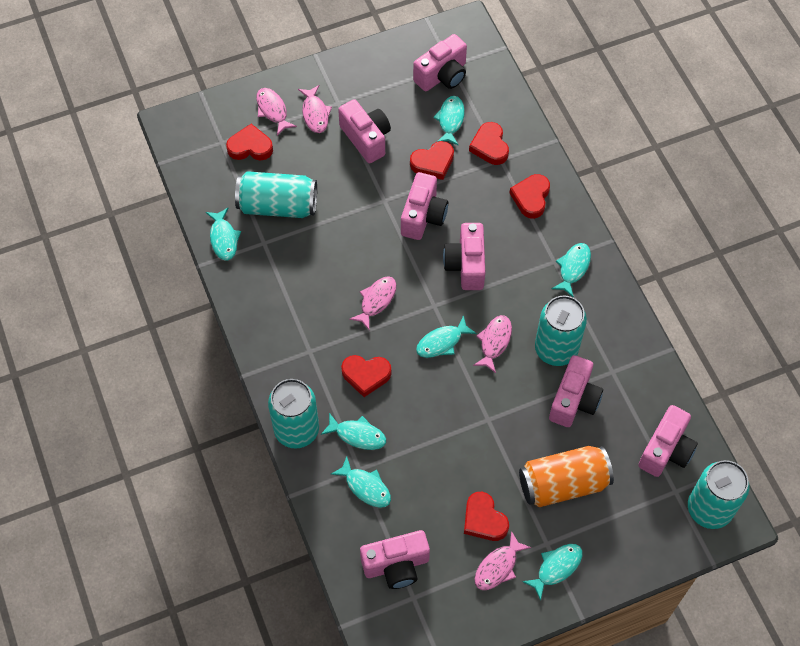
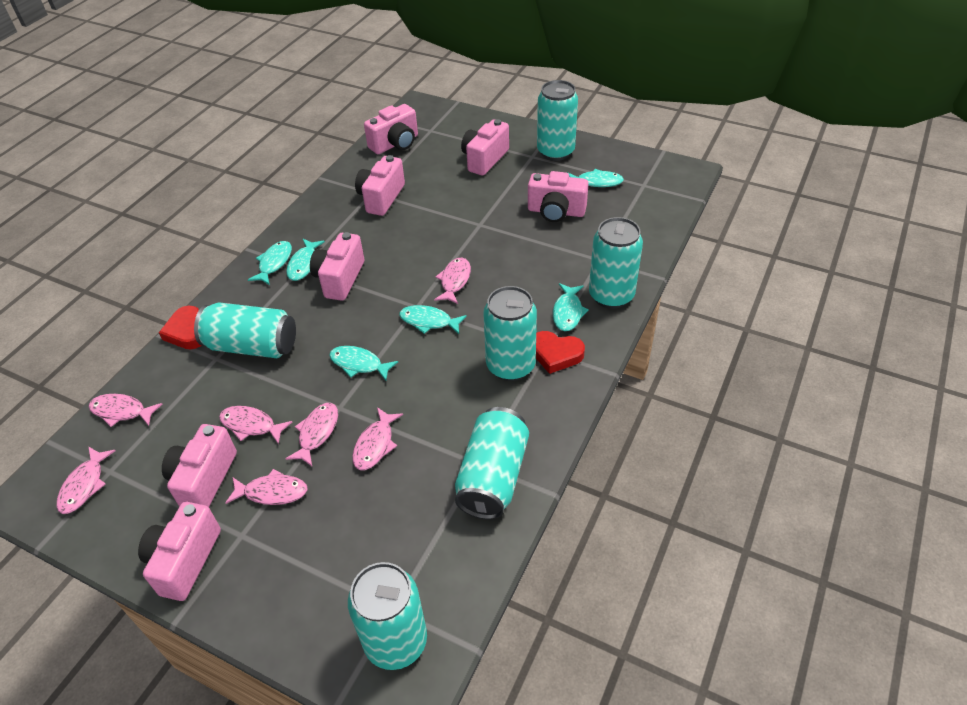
orange can: 1 -> 0
pink fish: 5 -> 7
red heart: 6 -> 2
turquoise can: 4 -> 6
turquoise fish: 7 -> 6

